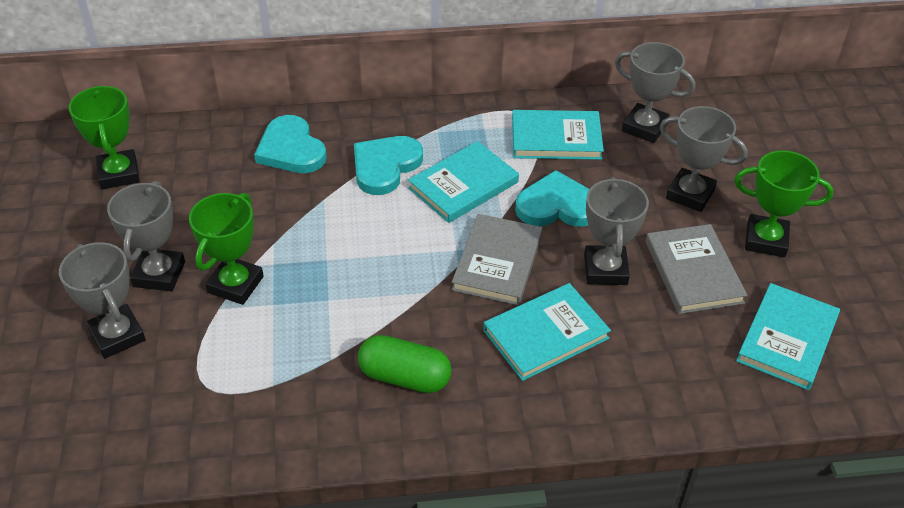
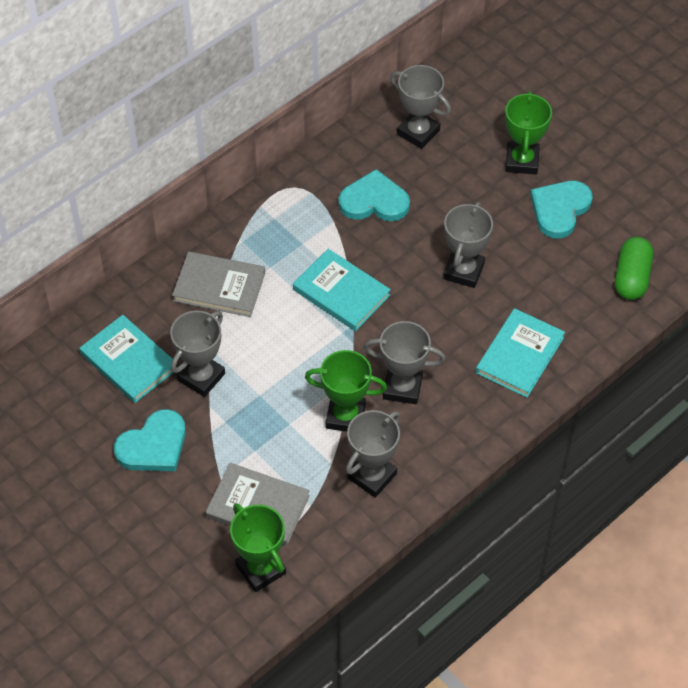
turquoise book: 4 -> 3

